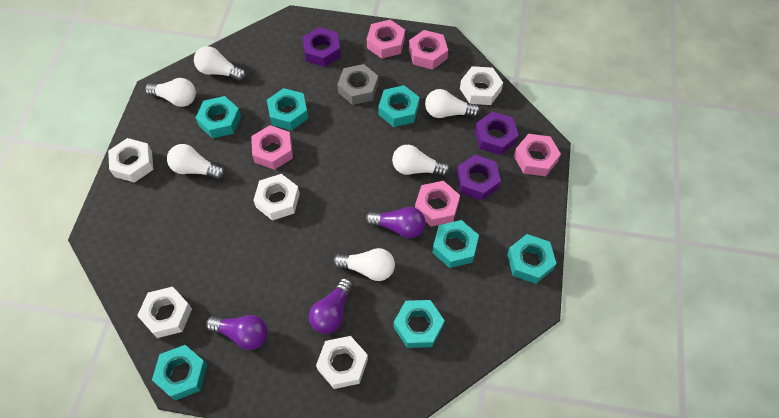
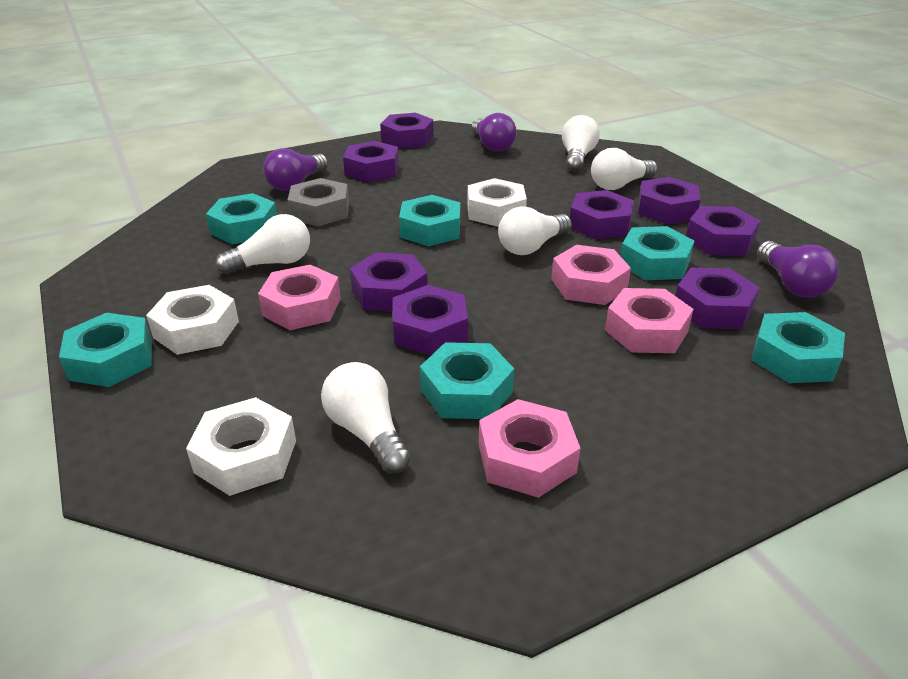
pink nut: 5 -> 4
purple nut: 3 -> 8
turquoise nut: 7 -> 6
white light bulb: 6 -> 5
white nut: 5 -> 3

